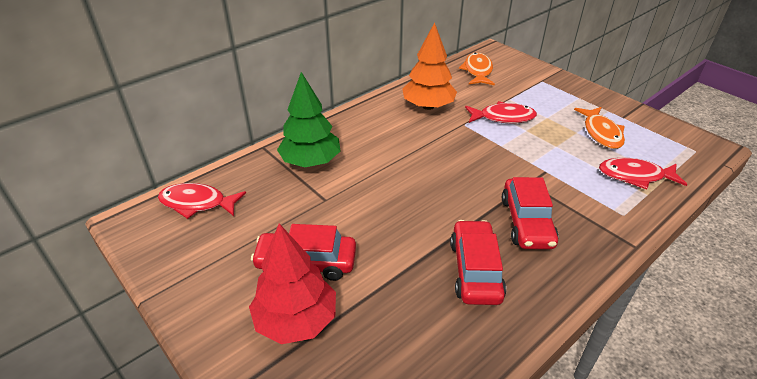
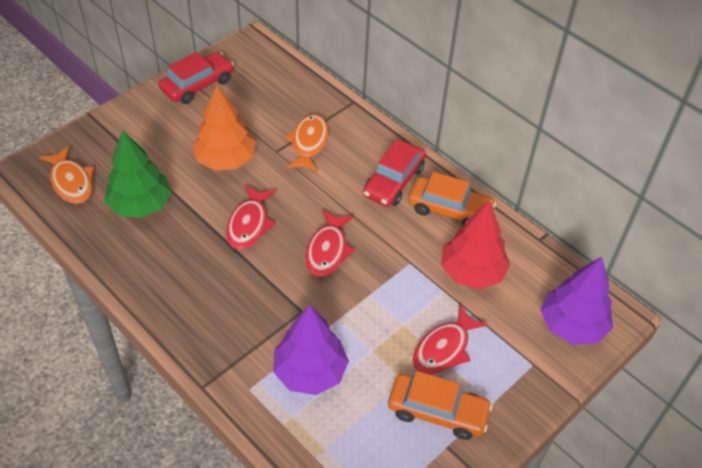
orange car: 0 -> 2
purple tree: 0 -> 2
red car: 3 -> 2

